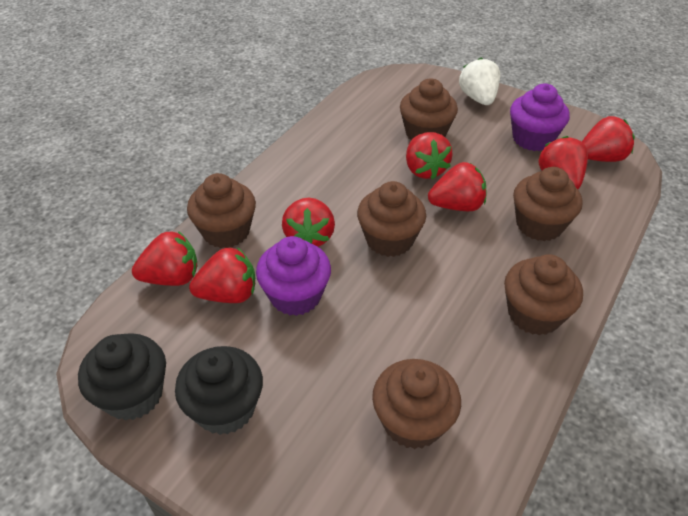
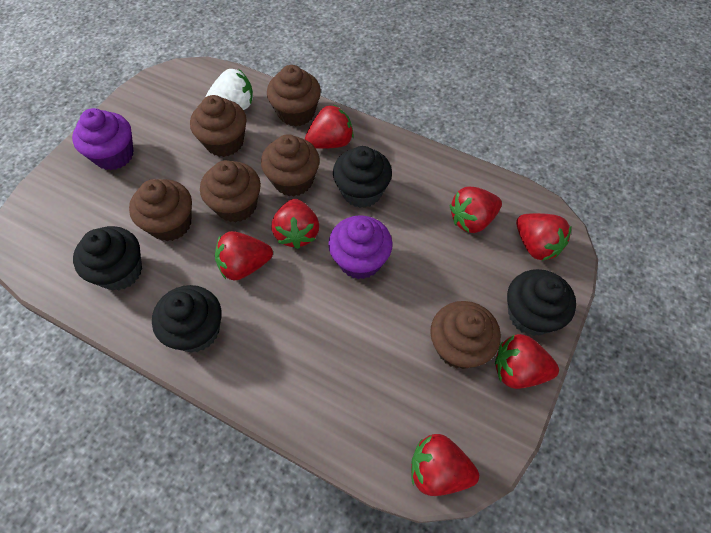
black cupcake: 2 -> 4

